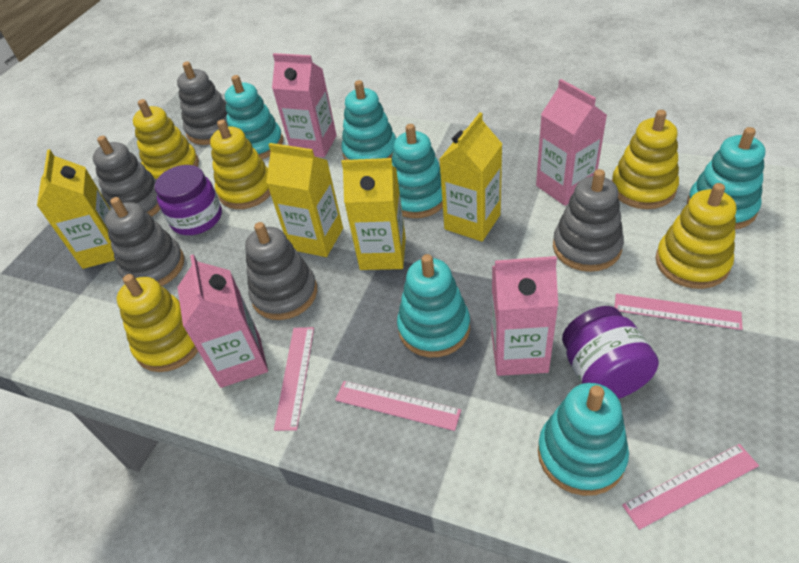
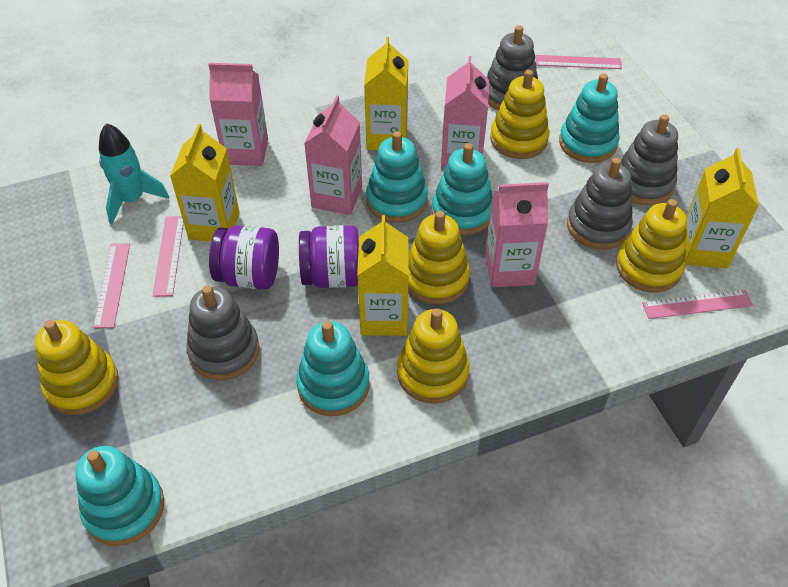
grey stacking toy: 5 -> 4
turquoise rocket: 0 -> 1
turquoise stacking toy: 6 -> 5

